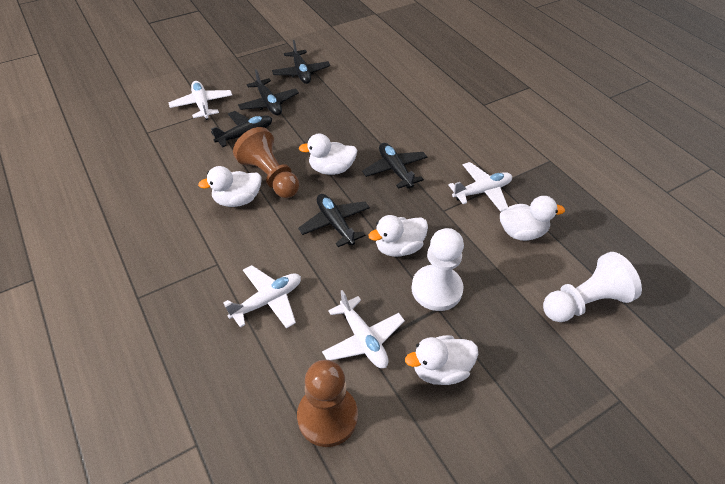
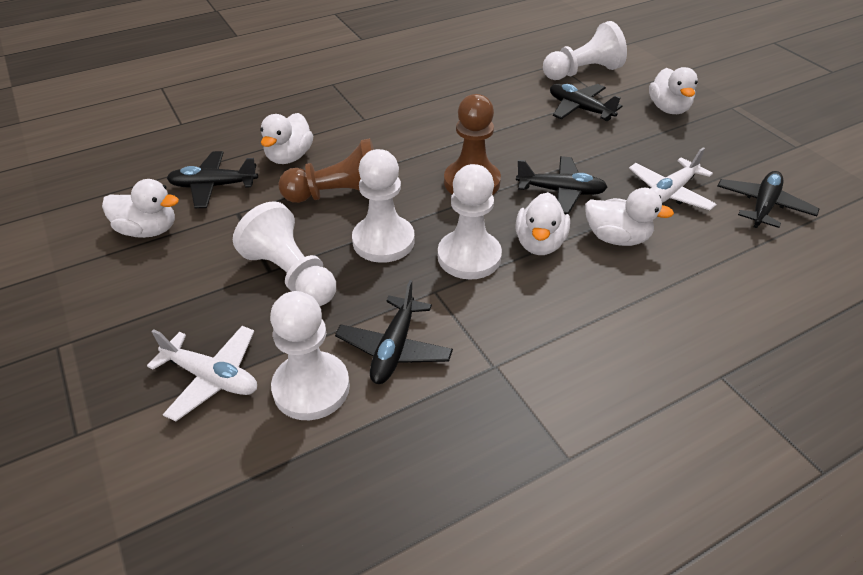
white pawn: 2 -> 5
white plane: 4 -> 2

